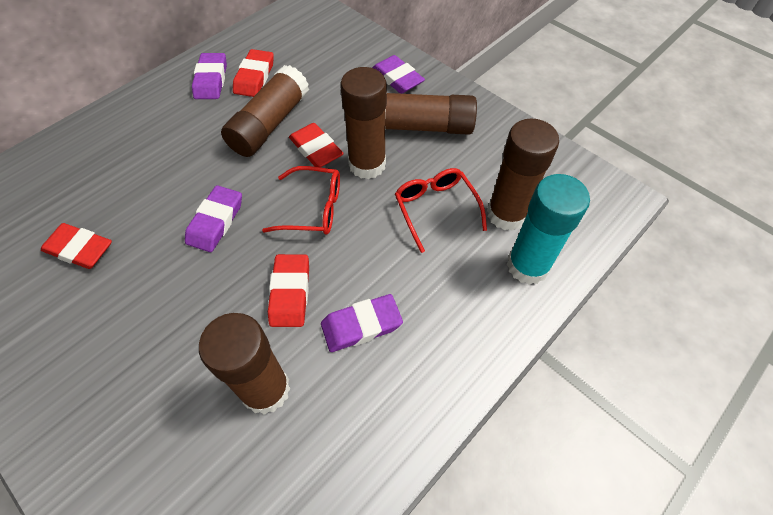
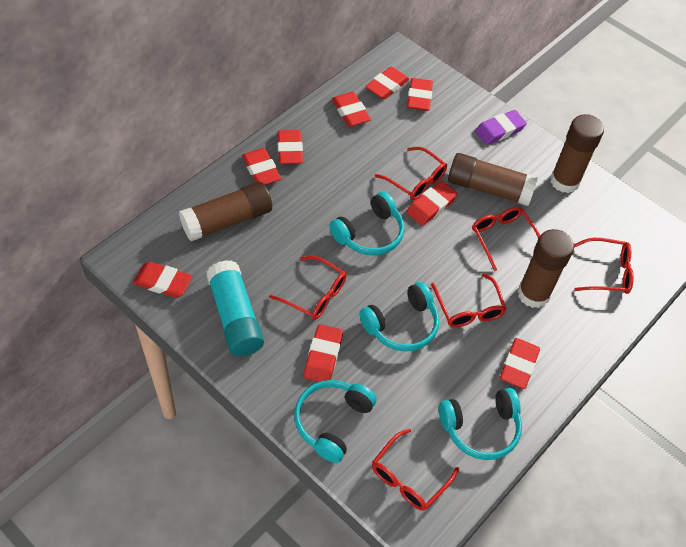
brown glue stick: 5 -> 4
purple eraser: 4 -> 1
red eraser: 4 -> 9
red glasses: 2 -> 6
turquoise headphones: 0 -> 4

